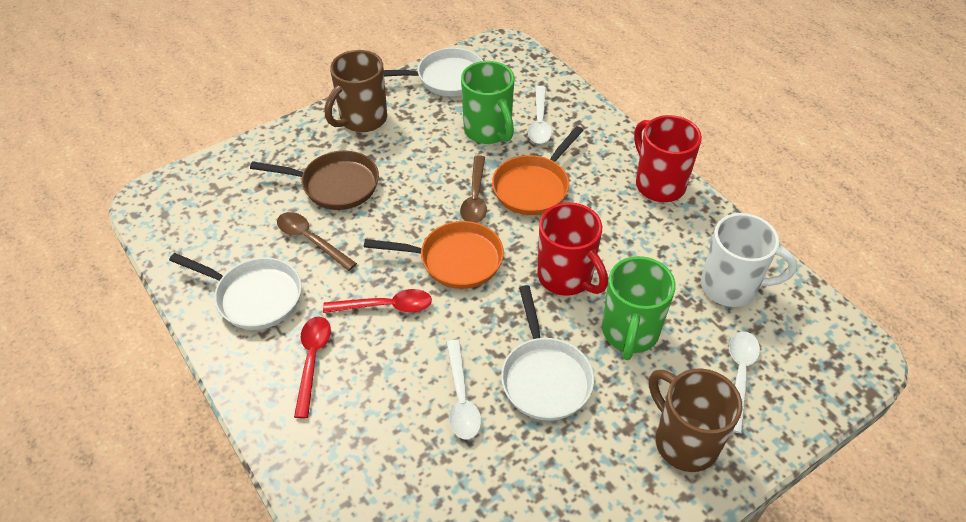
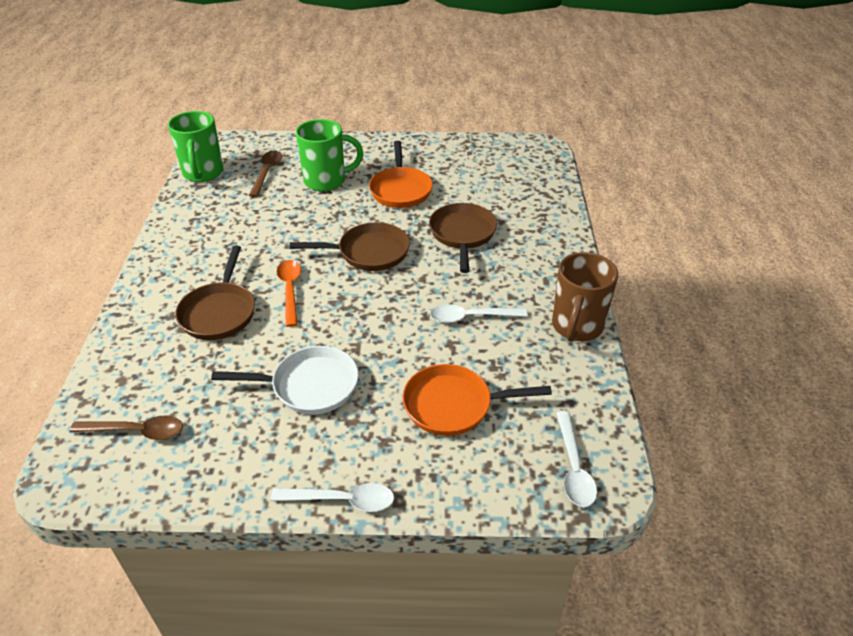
brown mug: 2 -> 1
brown pan: 1 -> 3
orange spoon: 0 -> 1
red mug: 2 -> 0
red spoon: 2 -> 0
white mug: 1 -> 0
white pan: 3 -> 1

